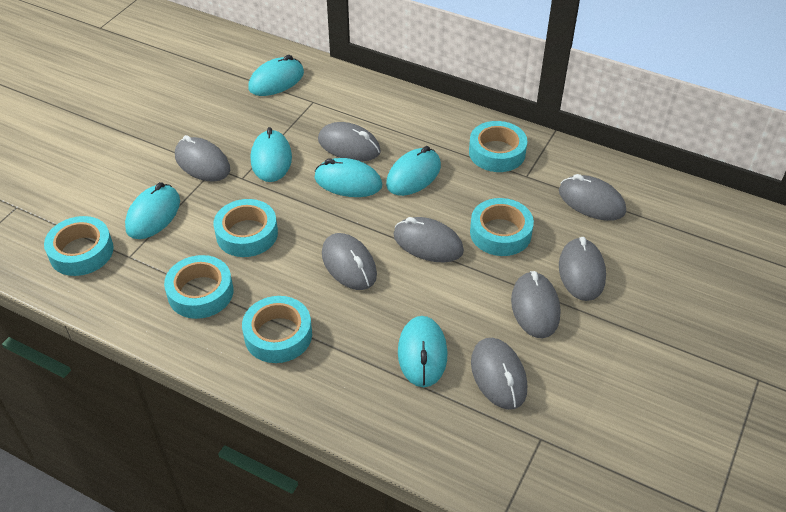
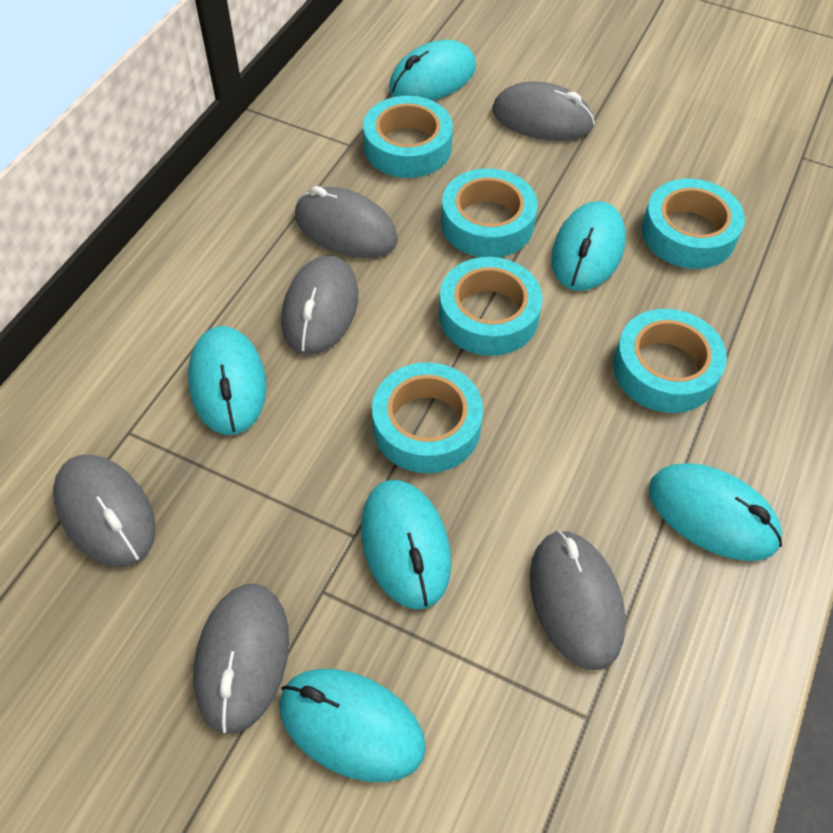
grey mouse: 8 -> 6

